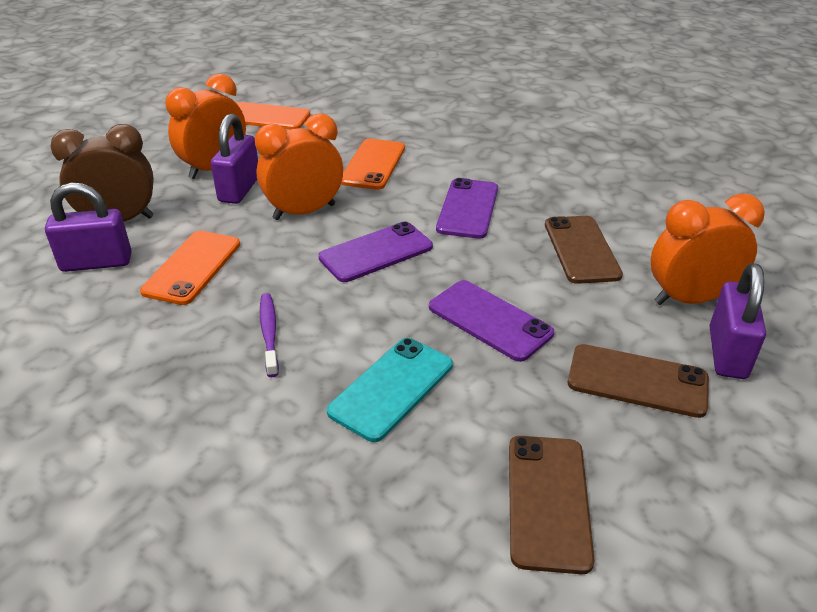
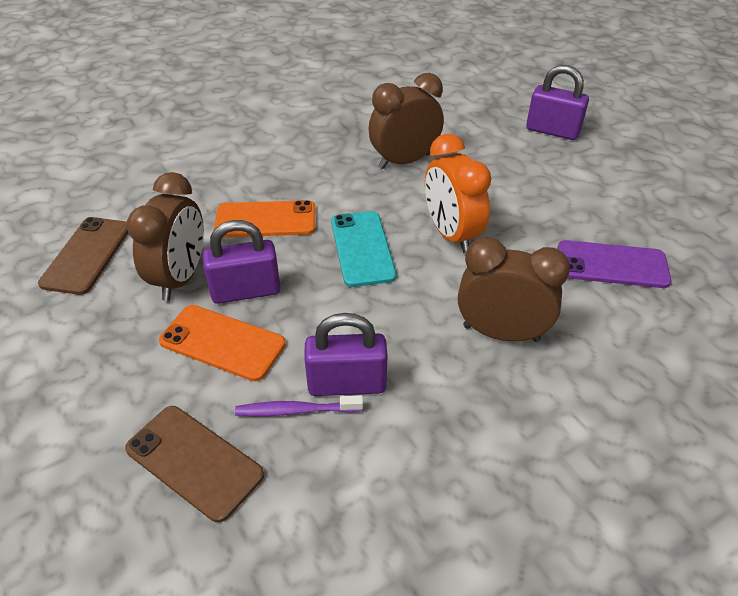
brown clock: 1 -> 3
brown phone: 3 -> 2
orange clock: 3 -> 1
orange phone: 3 -> 2
purple phone: 3 -> 1

